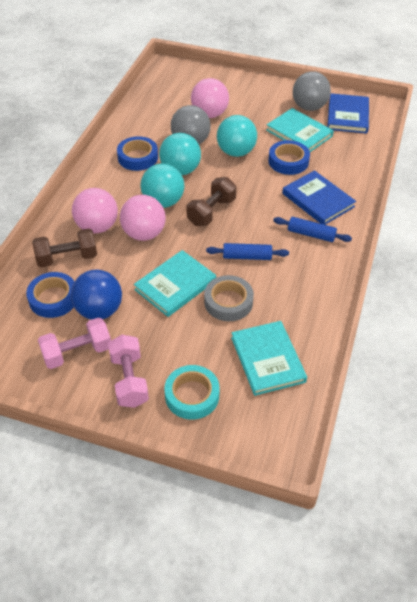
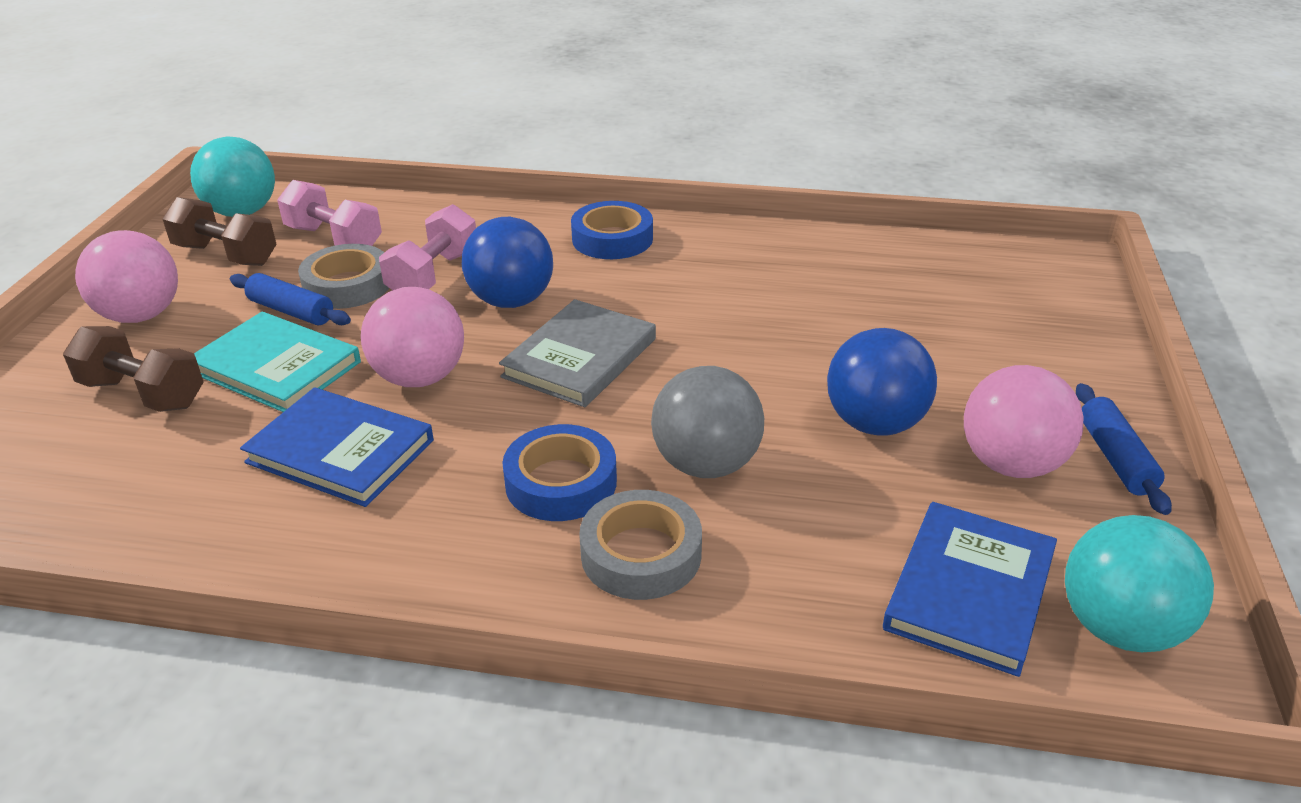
blue ball: 1 -> 2
blue tape: 3 -> 2
grey ball: 2 -> 1
grey book: 0 -> 1
grey tape: 1 -> 2
turquoise ball: 3 -> 2
turquoise book: 3 -> 1
turquoise tape: 1 -> 0

